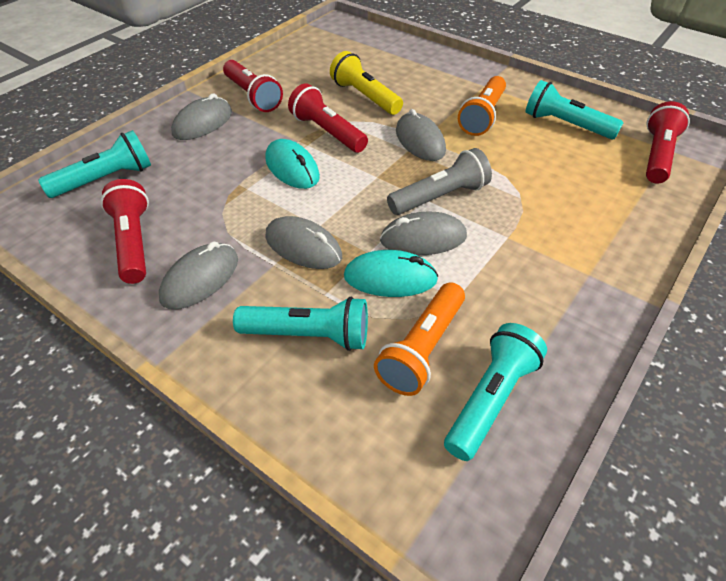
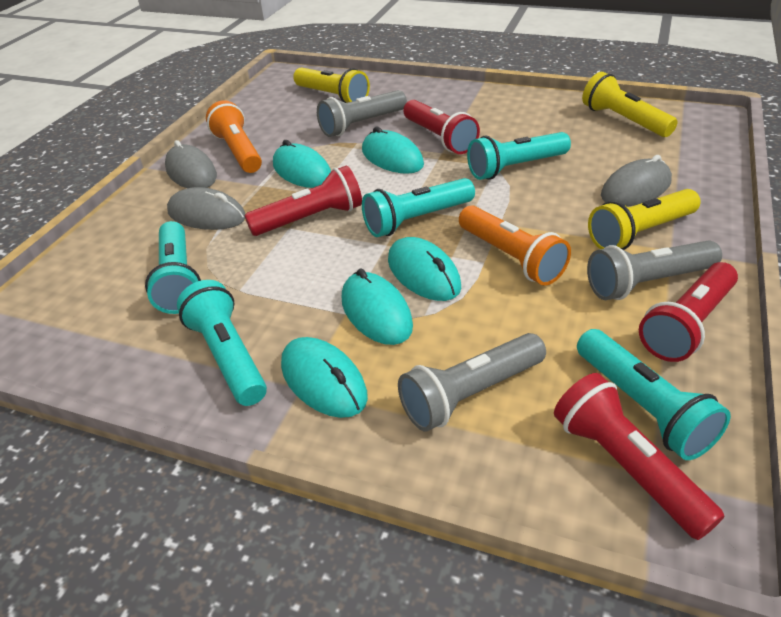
grey flashlight: 1 -> 3
grey mouse: 5 -> 3
turquoise flashlight: 4 -> 5
turquoise mouse: 2 -> 5
yellow flashlight: 1 -> 3

